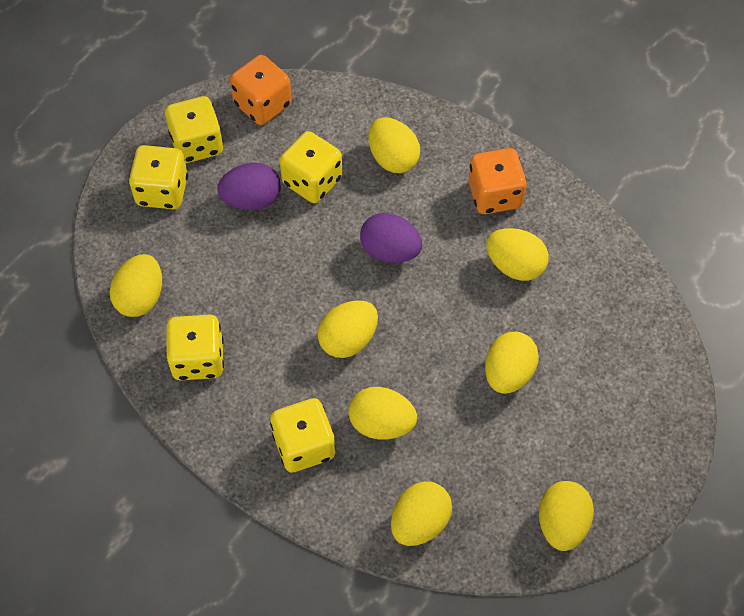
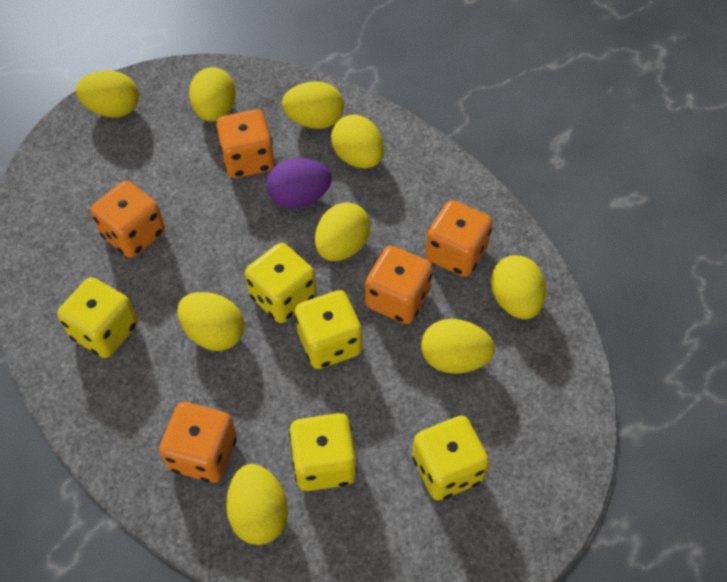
orange dice: 2 -> 5
purple egg: 2 -> 1
yellow egg: 8 -> 9

